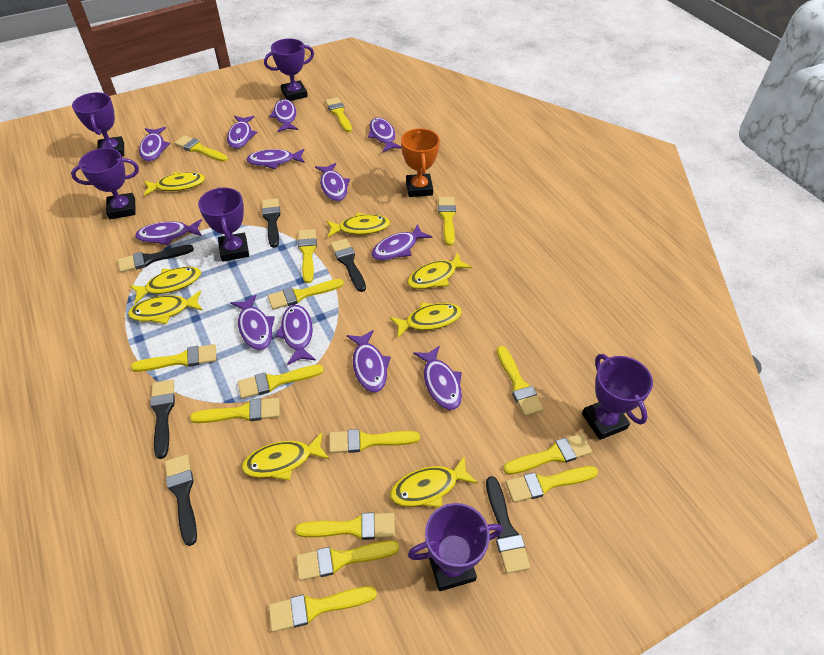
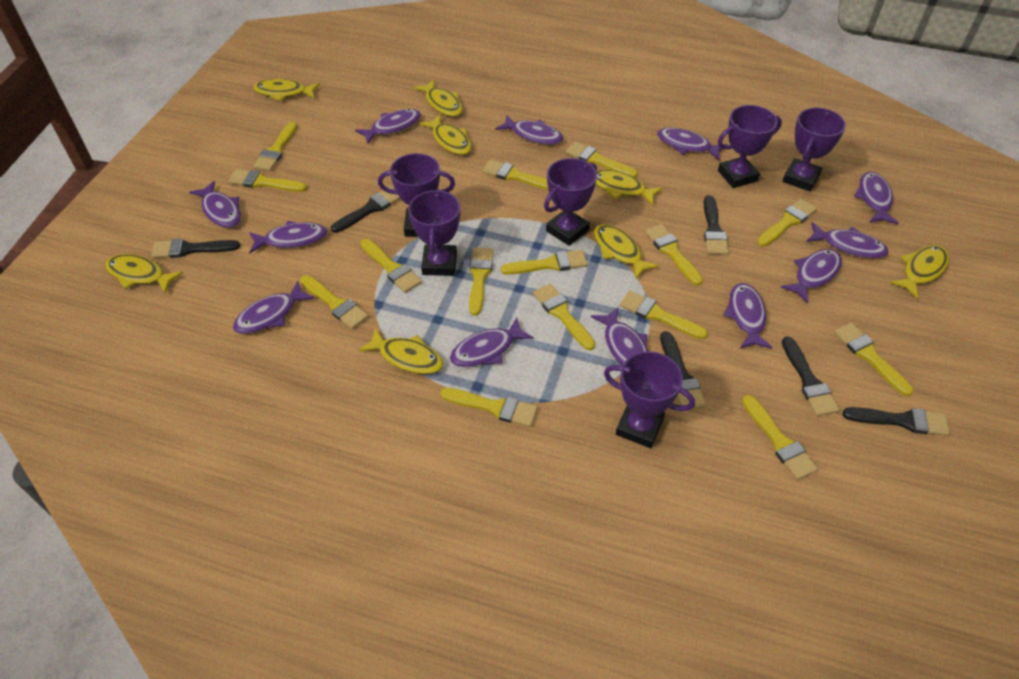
orange trophy: 1 -> 0

